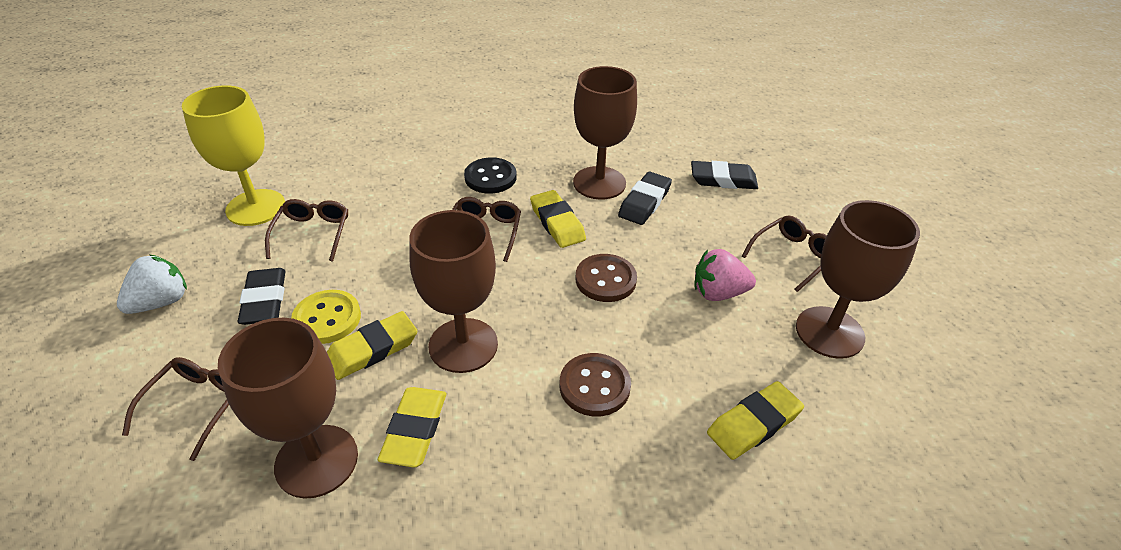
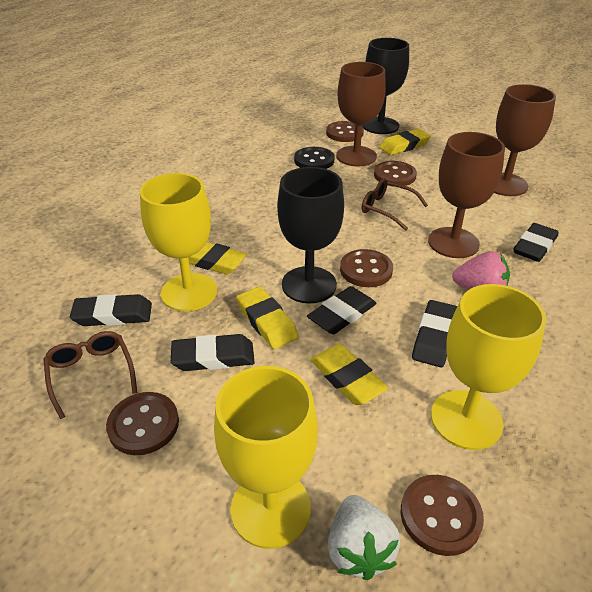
black eraser: 3 -> 5
black goblet: 0 -> 2
brown button: 2 -> 5
brown glasses: 4 -> 2
brown goblet: 4 -> 3
yellow button: 1 -> 0
yellow goblet: 1 -> 3

